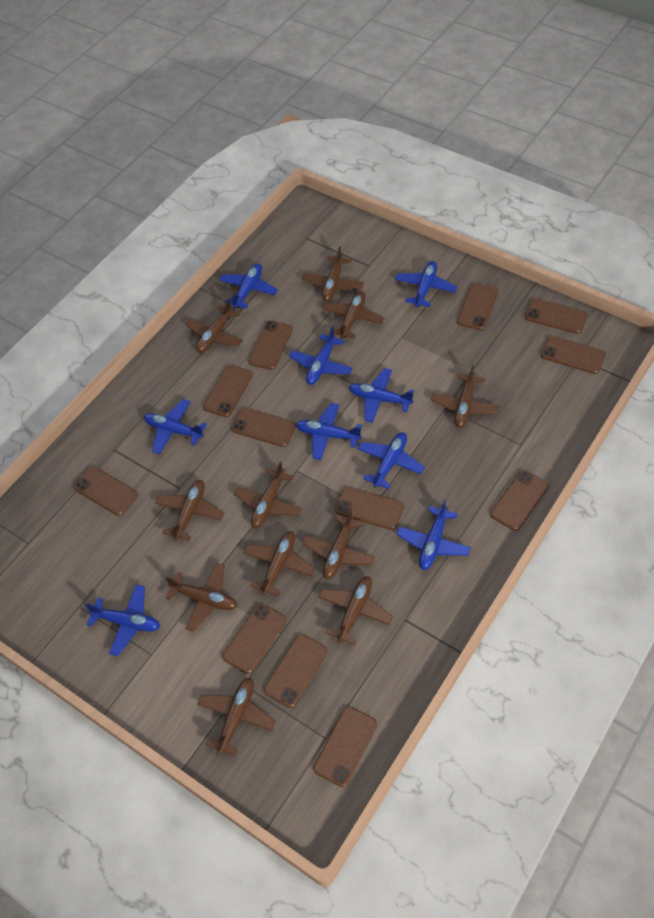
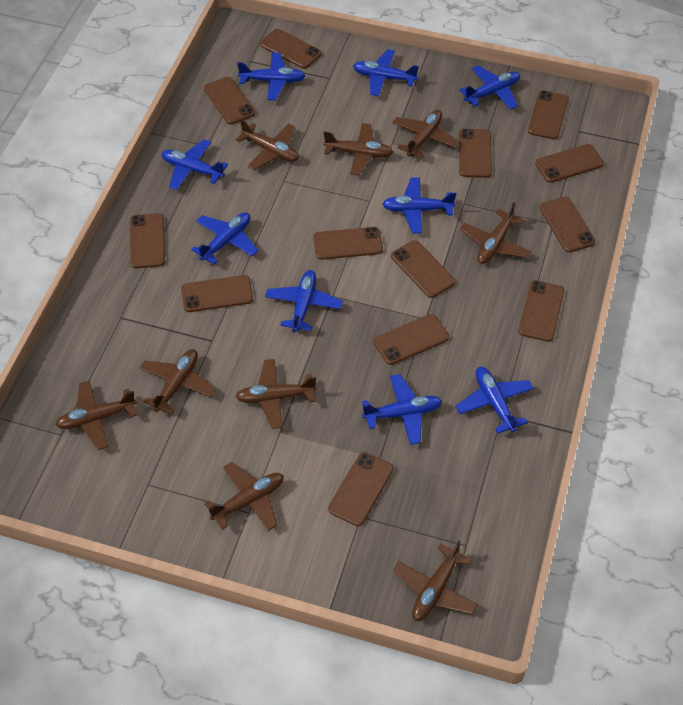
brown phone: 12 -> 13
brown plane: 11 -> 9

